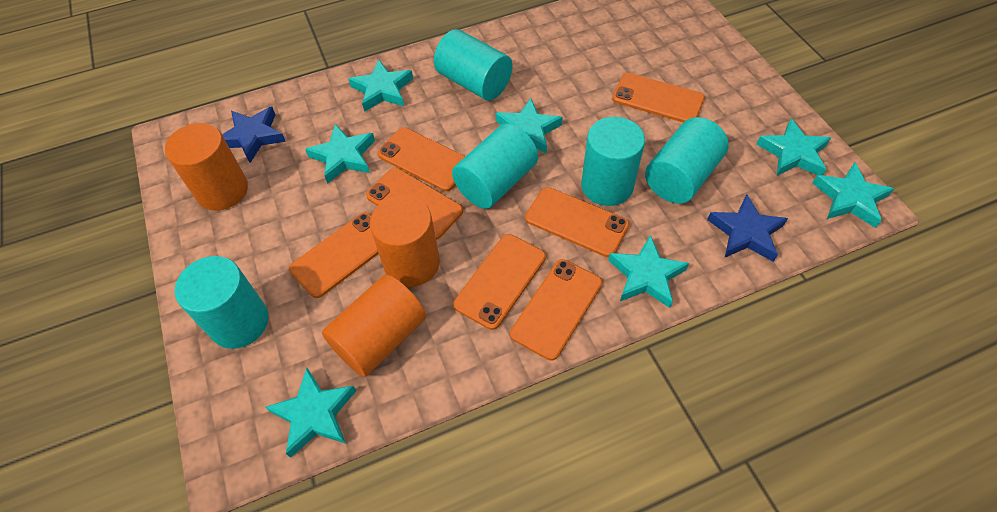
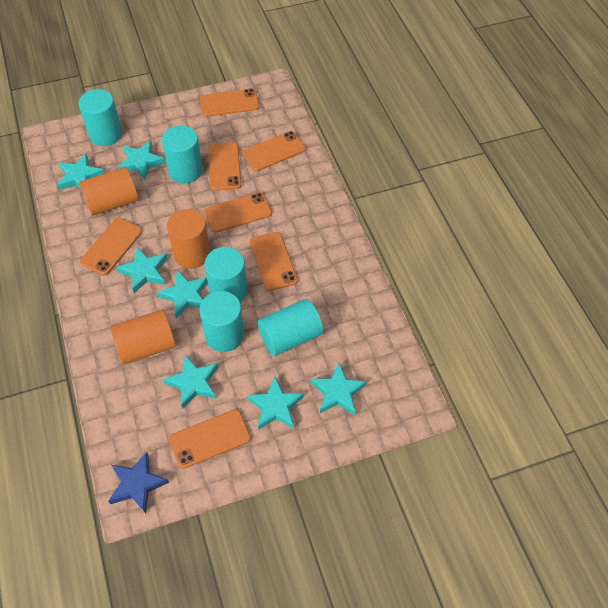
blue star: 2 -> 1

